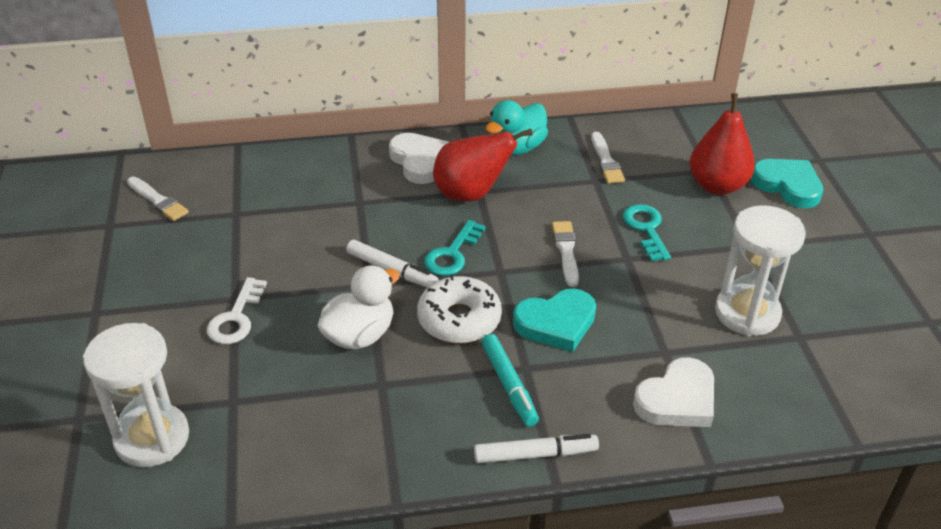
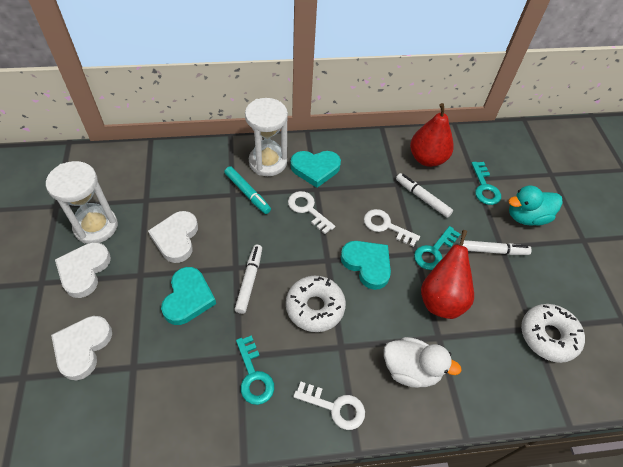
turquoise heart: 2 -> 3
turquoise key: 2 -> 3
white brush: 3 -> 0
white donut: 1 -> 2
white heart: 2 -> 3
white key: 1 -> 3
white marker: 2 -> 3

